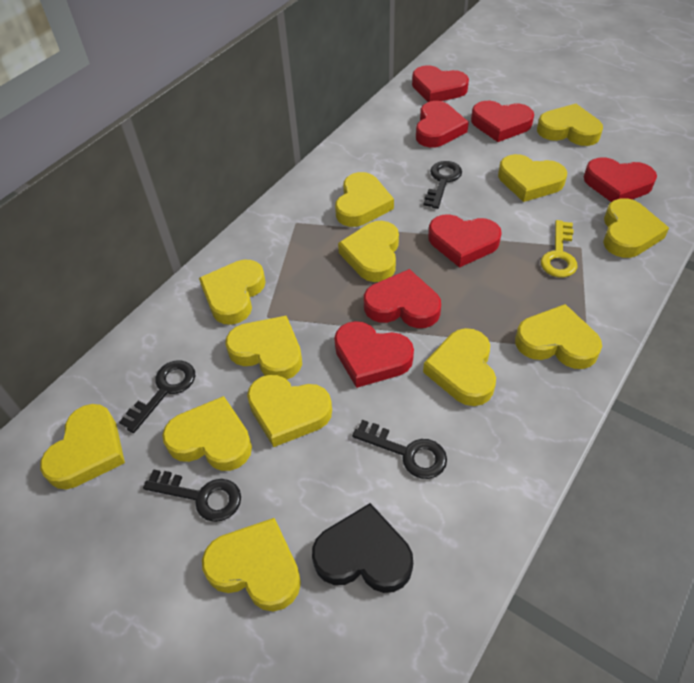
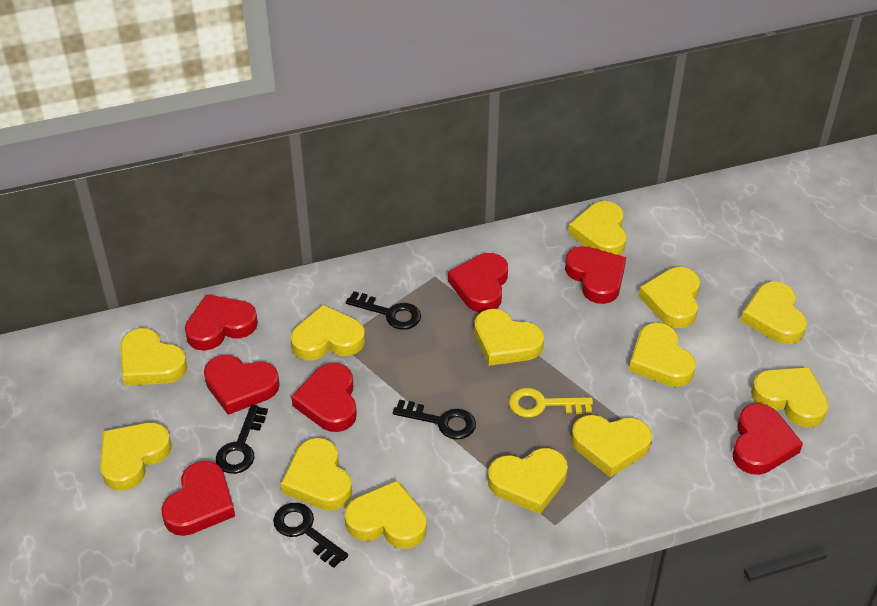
black heart: 1 -> 0

